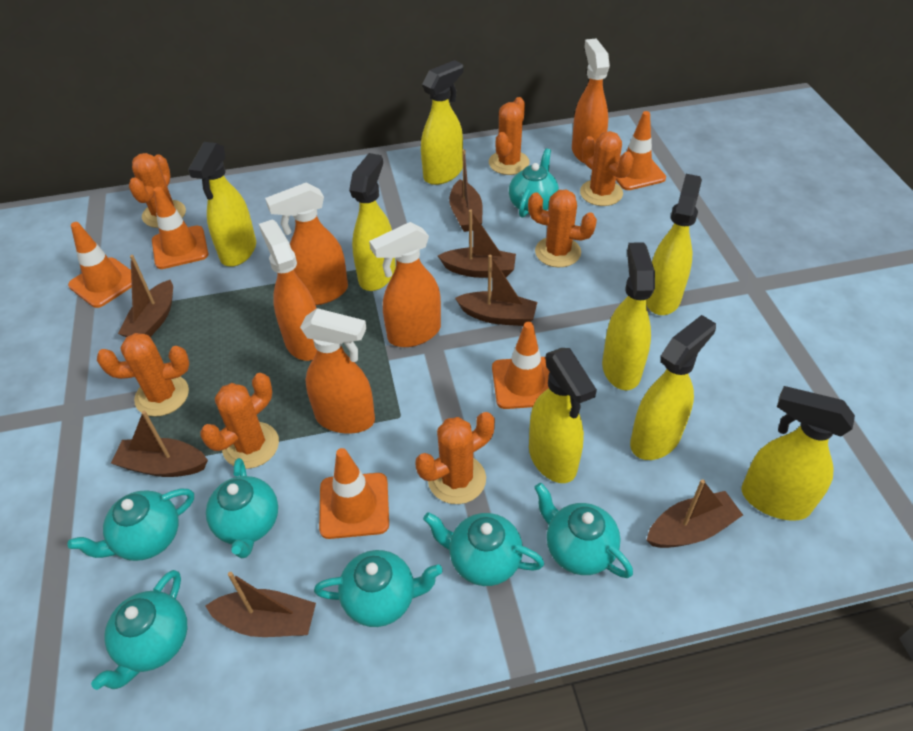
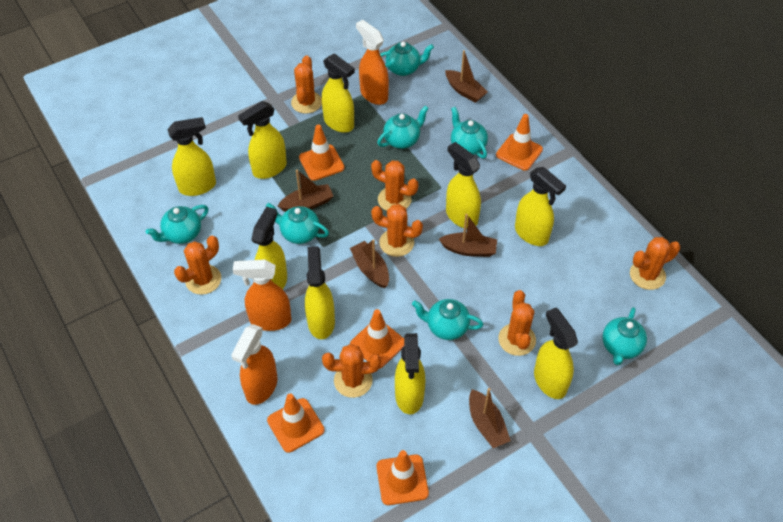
brown boat: 7 -> 5
orange spray bottle: 5 -> 3
yellow spray bottle: 8 -> 9

